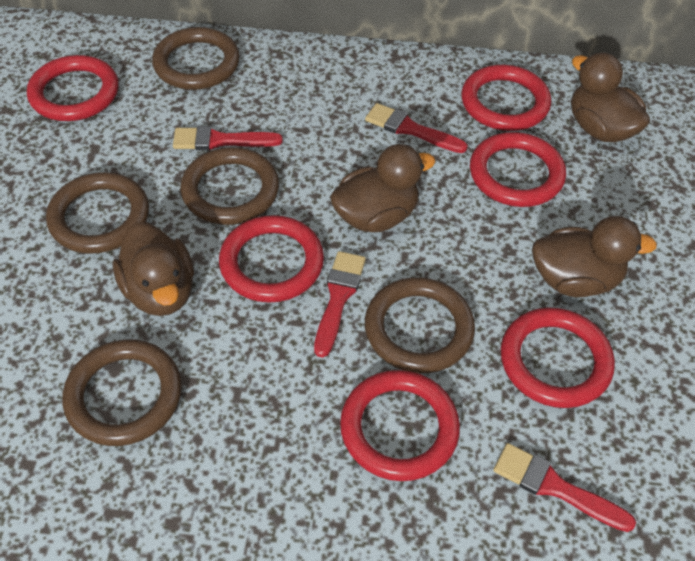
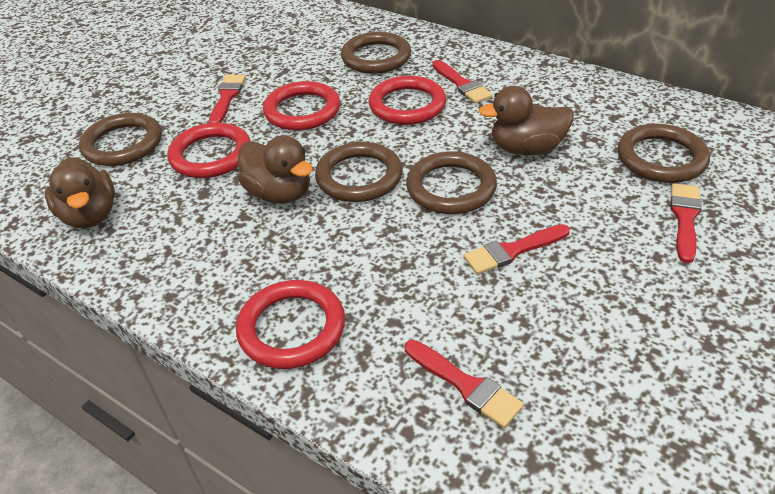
brown duck: 4 -> 3
red brush: 4 -> 5
red ring: 6 -> 4

